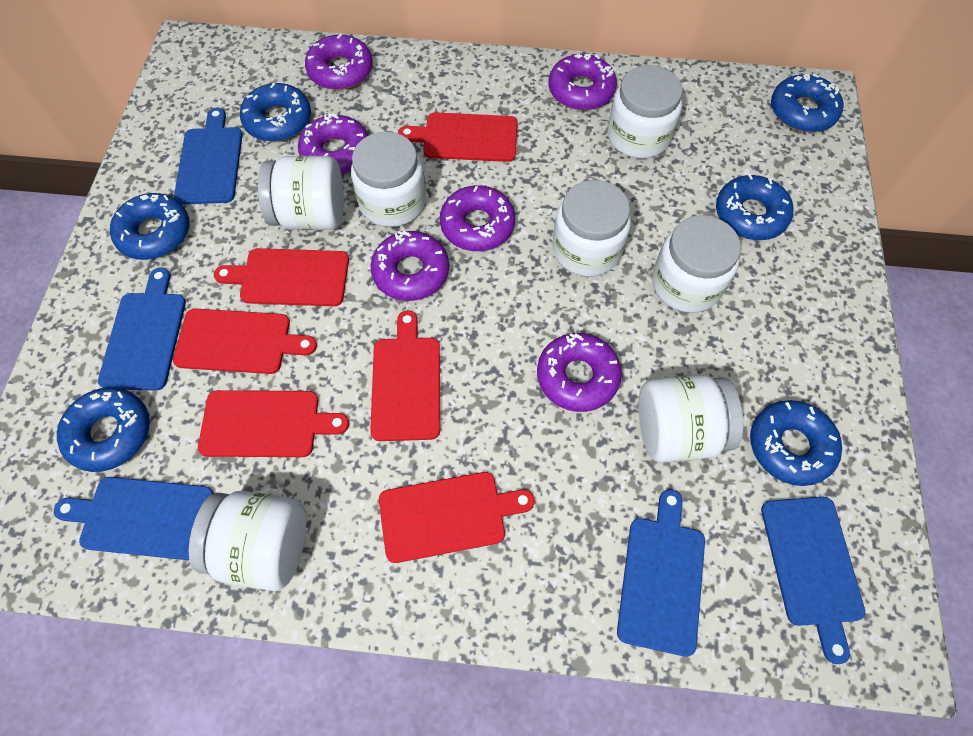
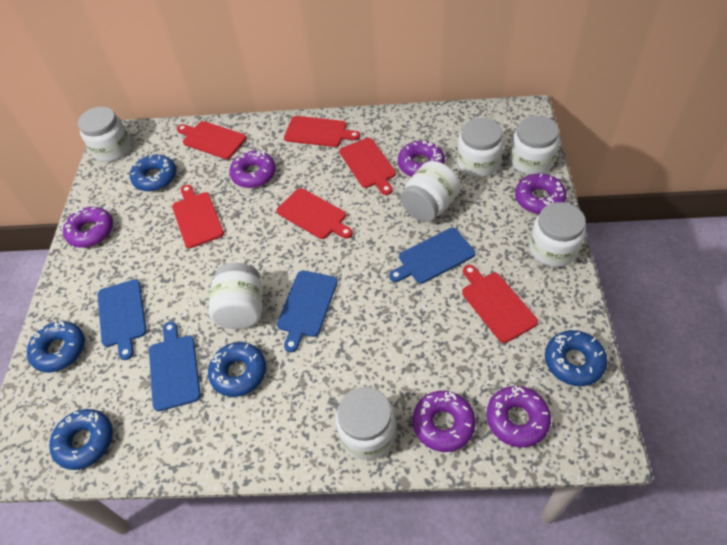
blue cutting board: 5 -> 4
blue donut: 6 -> 5

